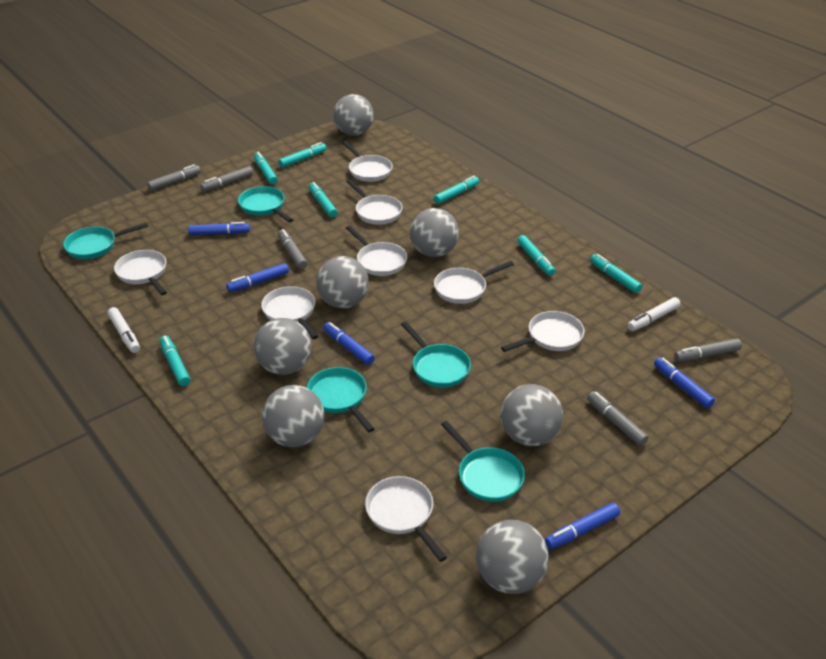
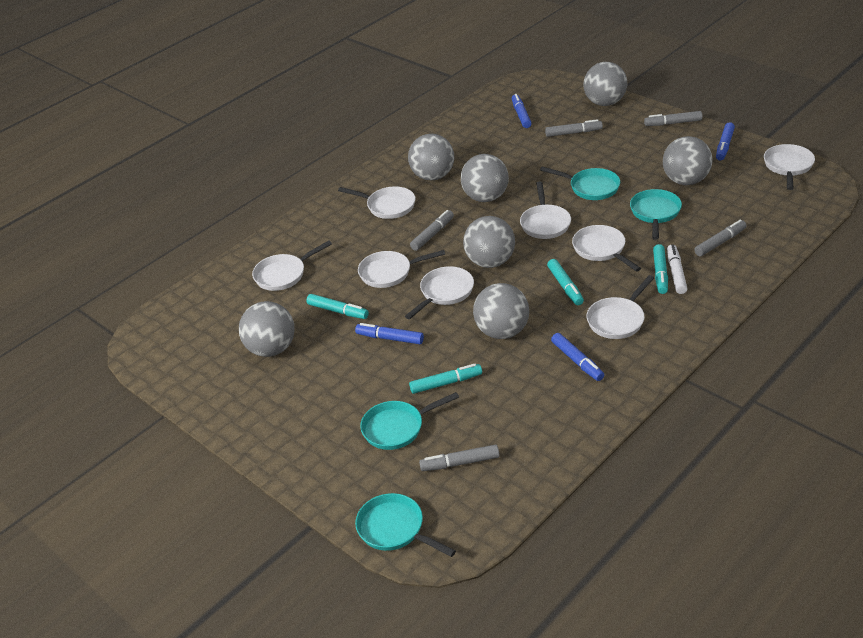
blue marker: 5 -> 4
turquoise marker: 7 -> 4
turquoise pan: 5 -> 4
white marker: 2 -> 1

